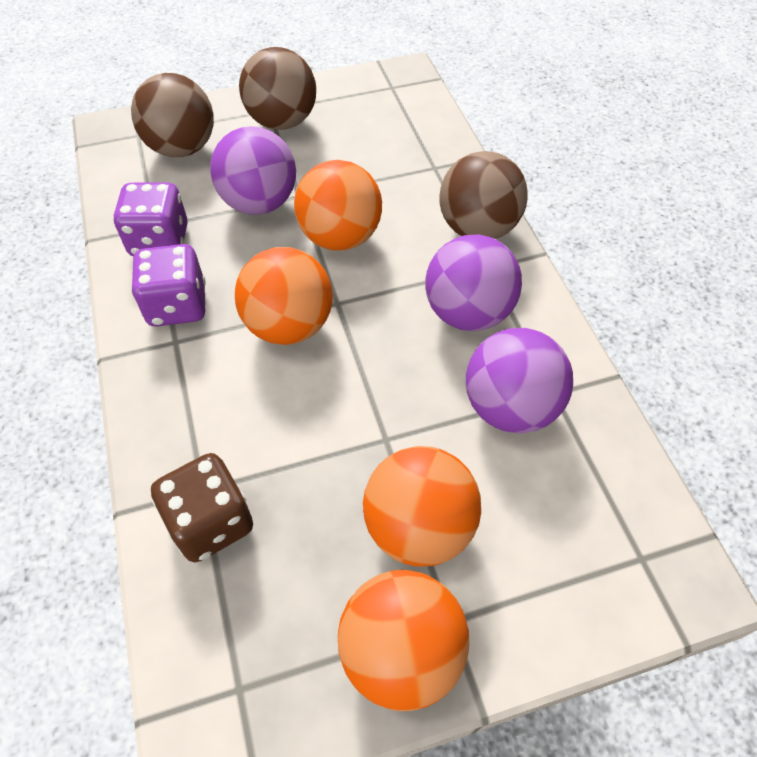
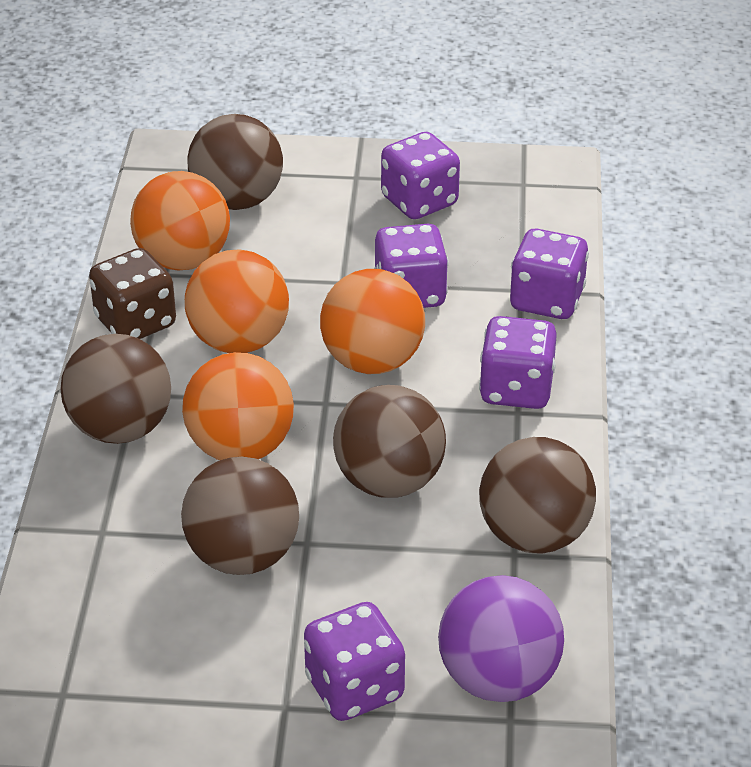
brown ball: 3 -> 5
purple ball: 3 -> 1
purple dice: 2 -> 5

